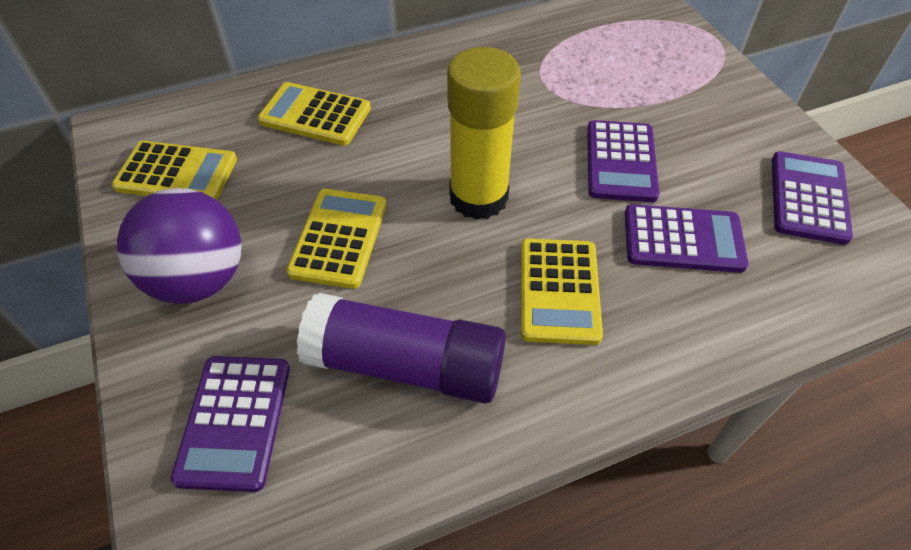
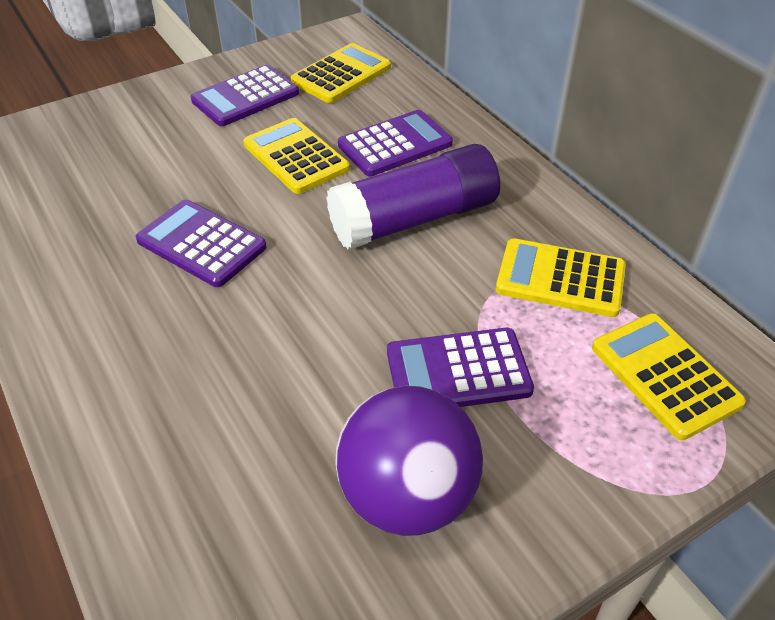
yellow glue stick: 1 -> 0

